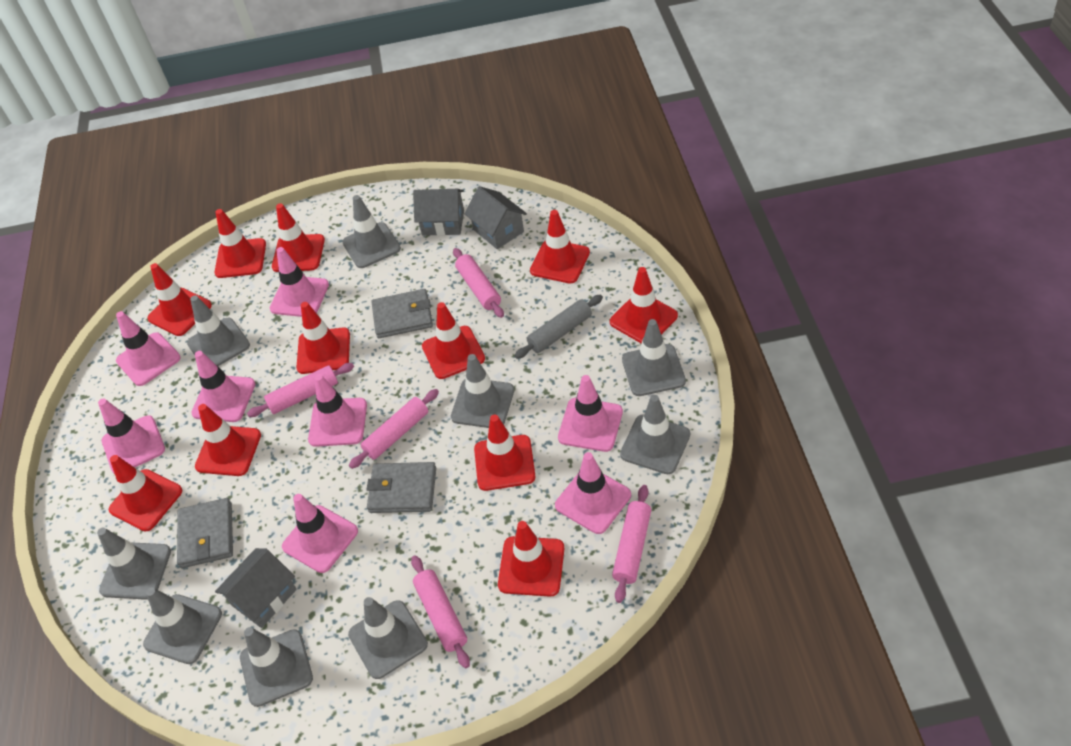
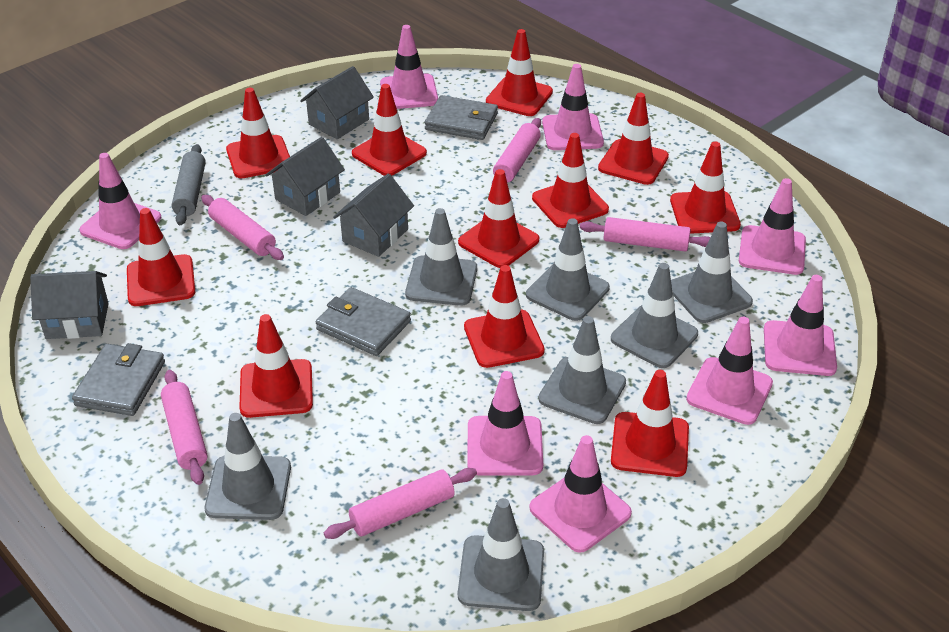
grey house: 3 -> 4
grey traffic cone: 9 -> 7

